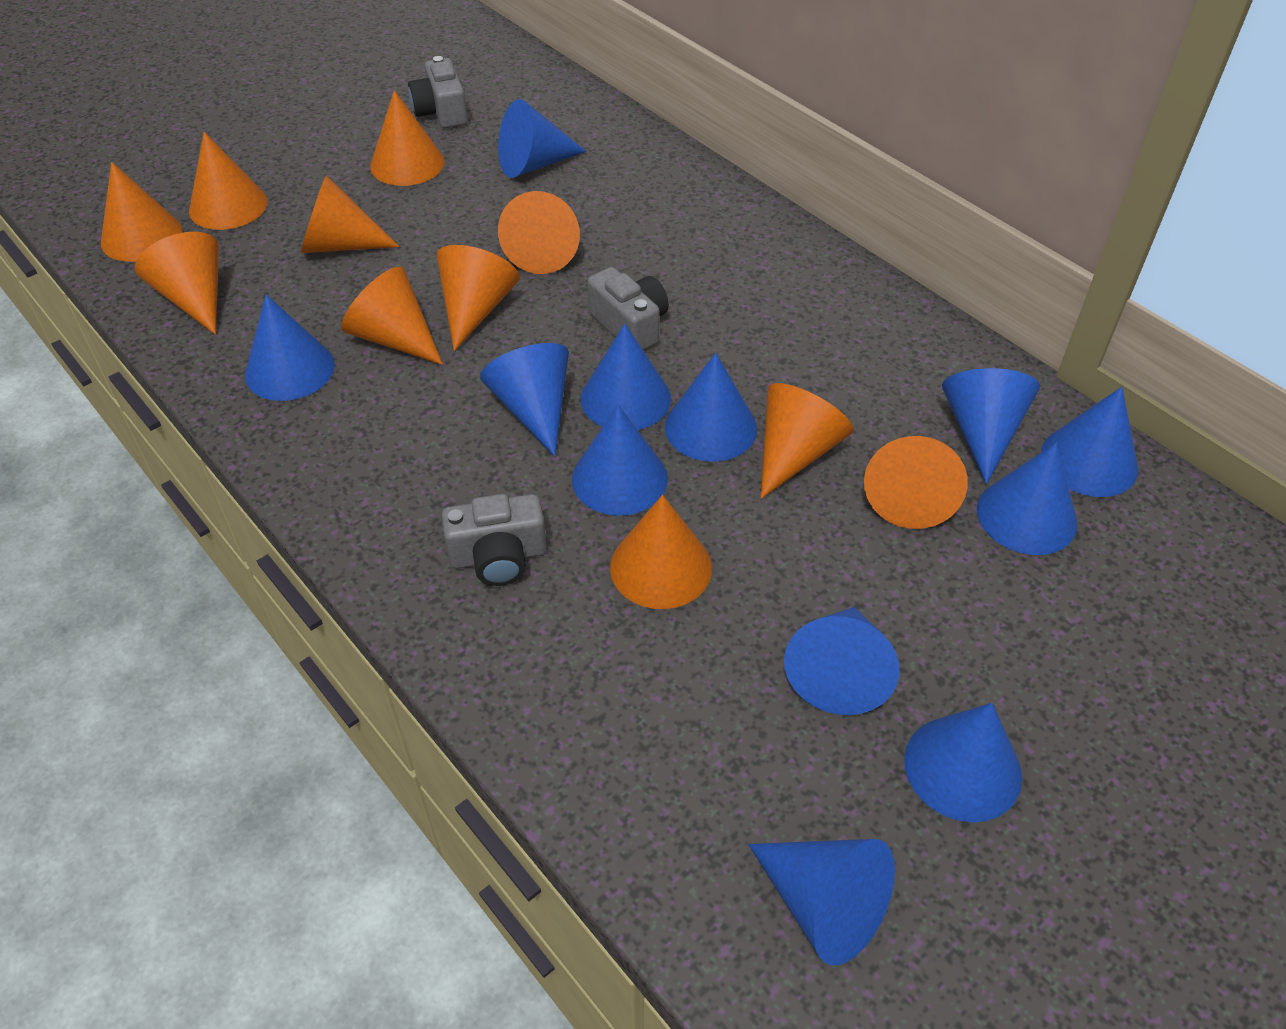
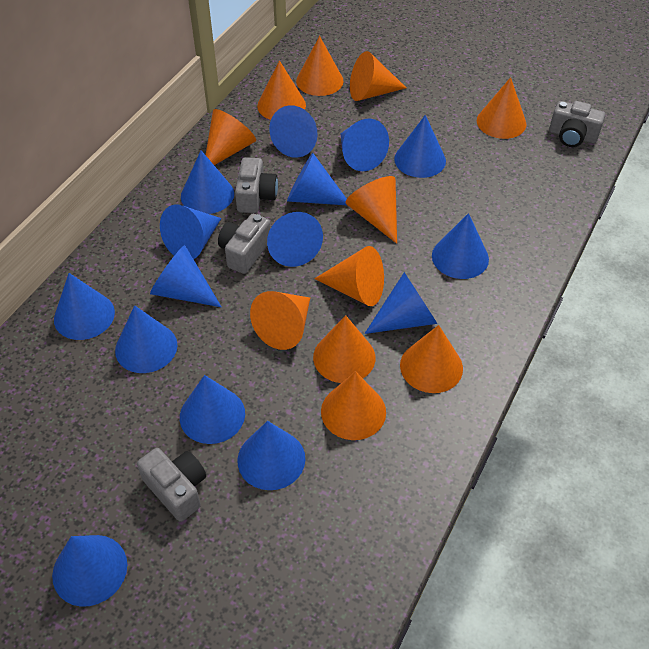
blue cone: 12 -> 15
grey camera: 3 -> 4

